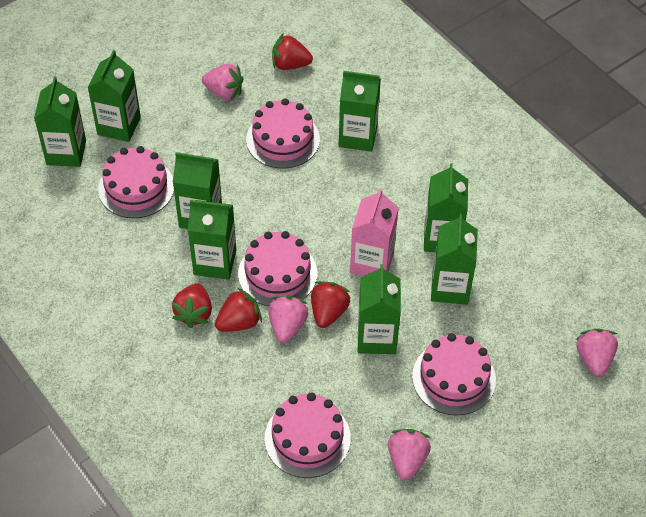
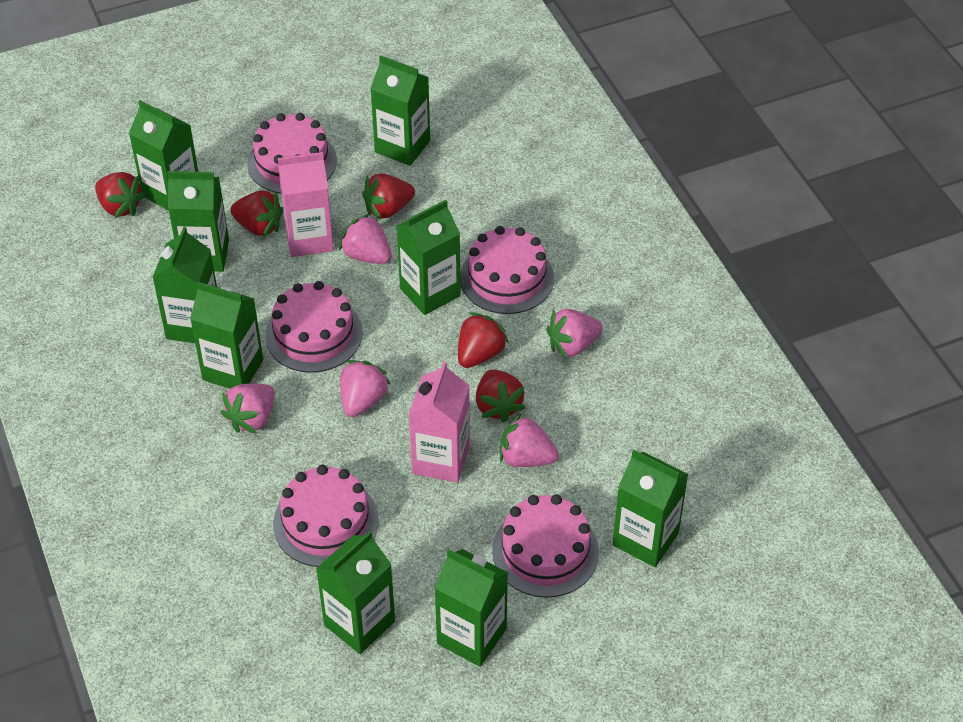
green carton: 8 -> 9
pink carton: 1 -> 2
pink strawberry: 4 -> 5
red strawberry: 4 -> 5

